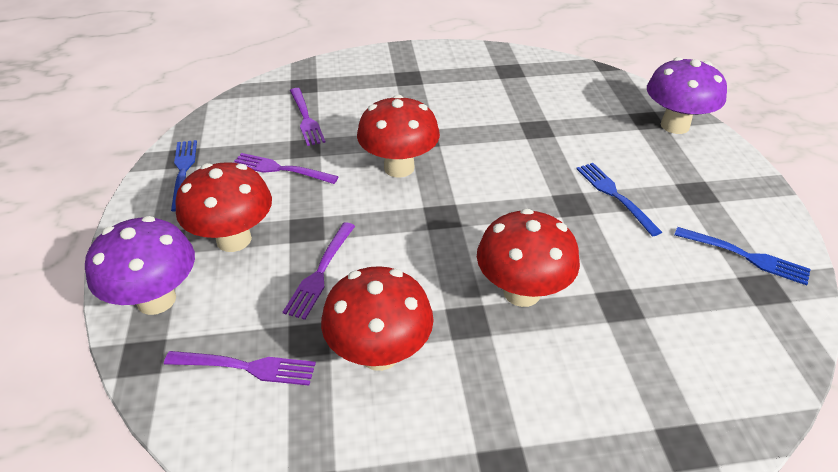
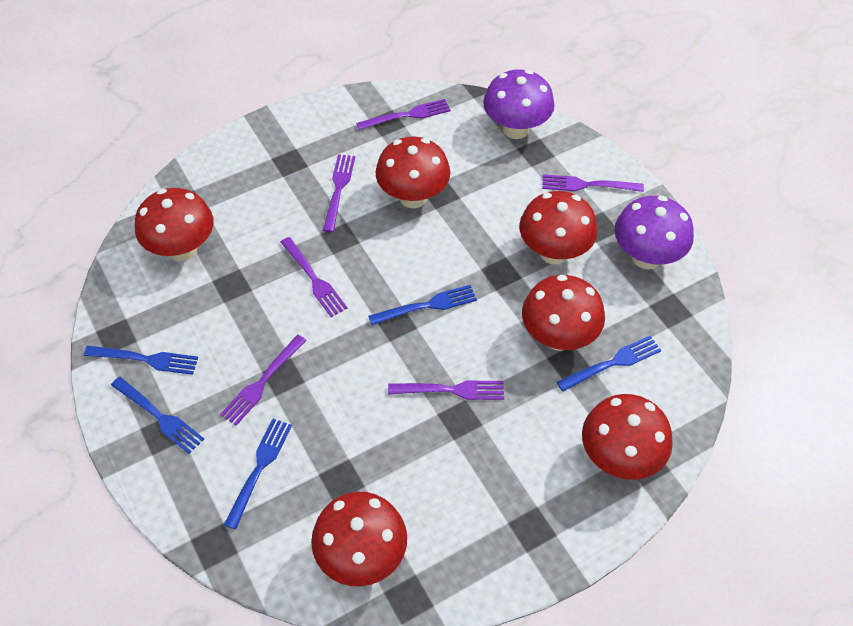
blue fork: 3 -> 5
purple fork: 4 -> 6
red mushroom: 4 -> 6

